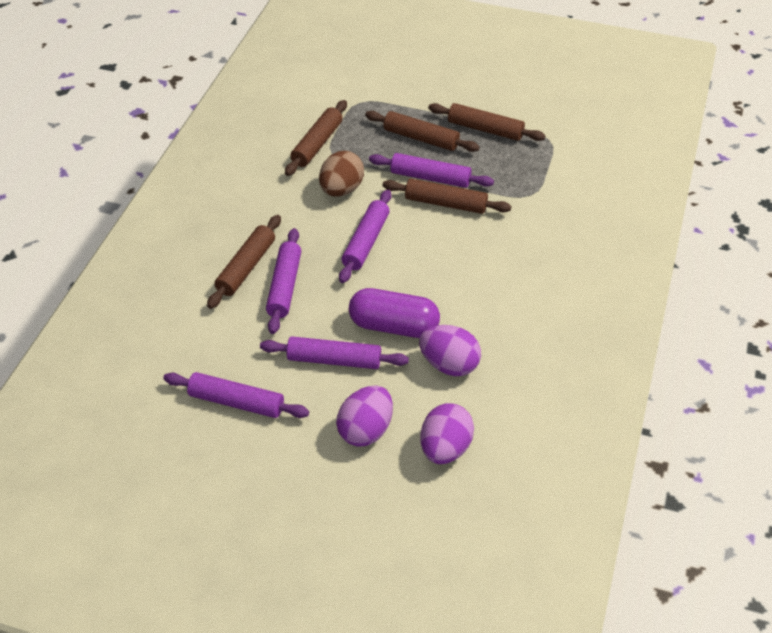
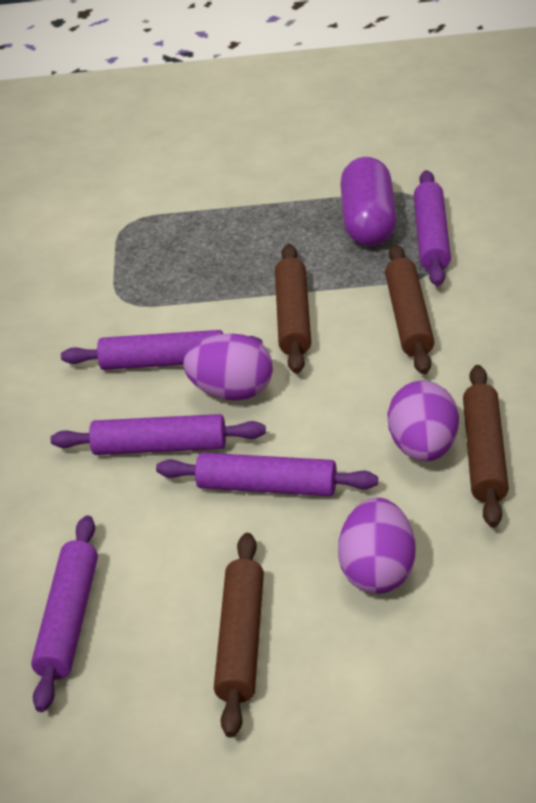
brown egg: 1 -> 0
brown rolling pin: 5 -> 4

